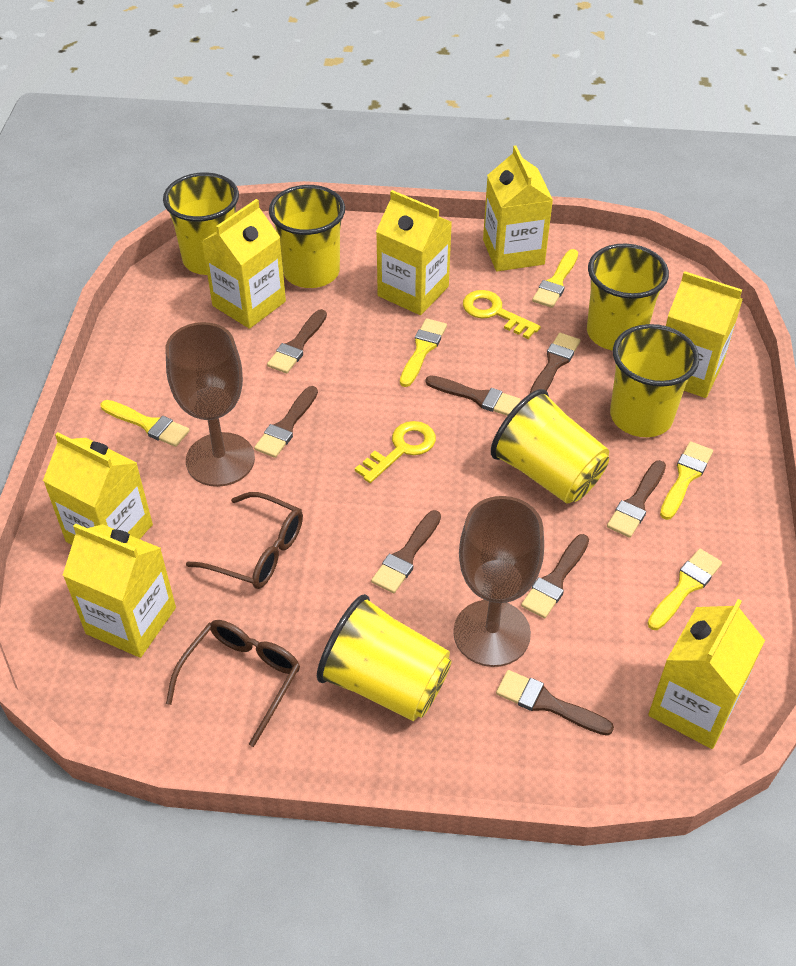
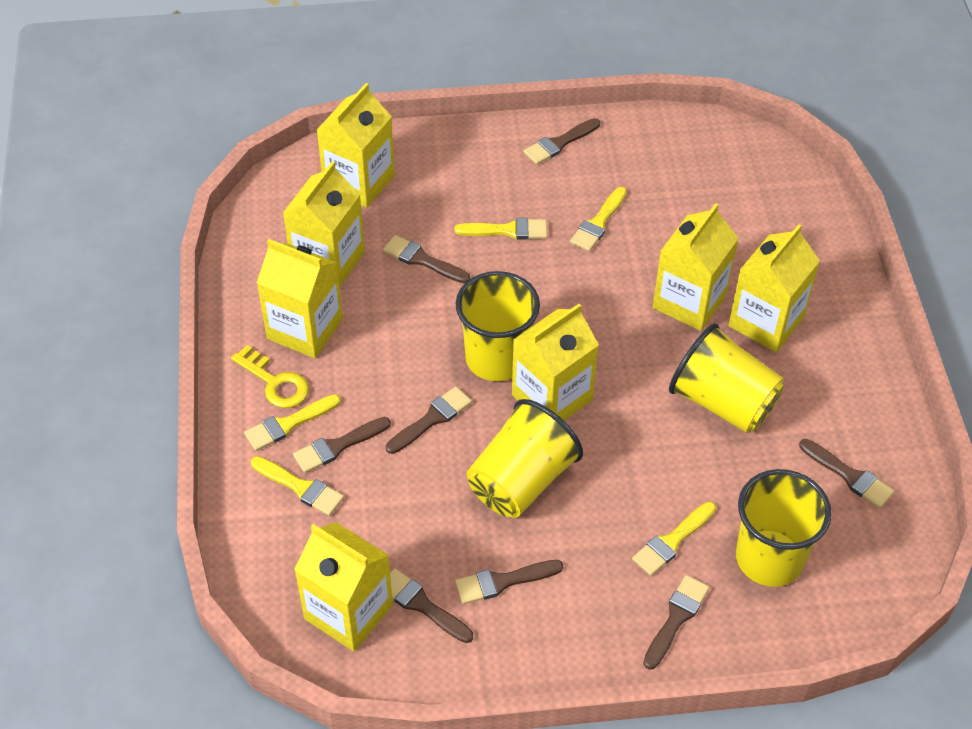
brown glasses: 2 -> 0
brown goblet: 2 -> 0
yellow cup: 6 -> 4
yellow key: 2 -> 1

